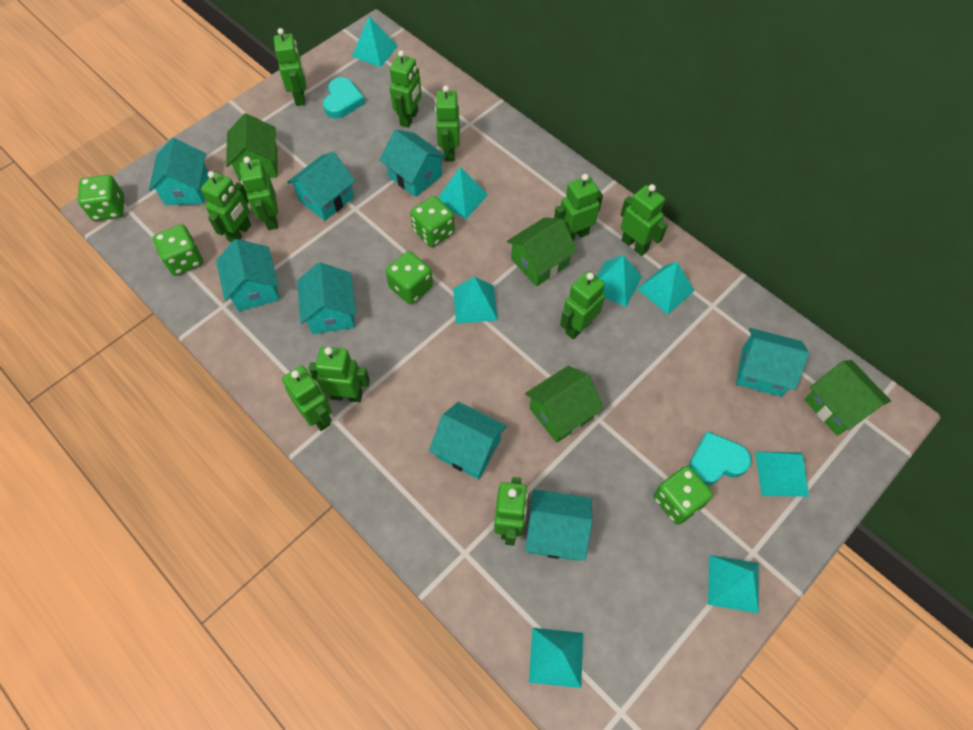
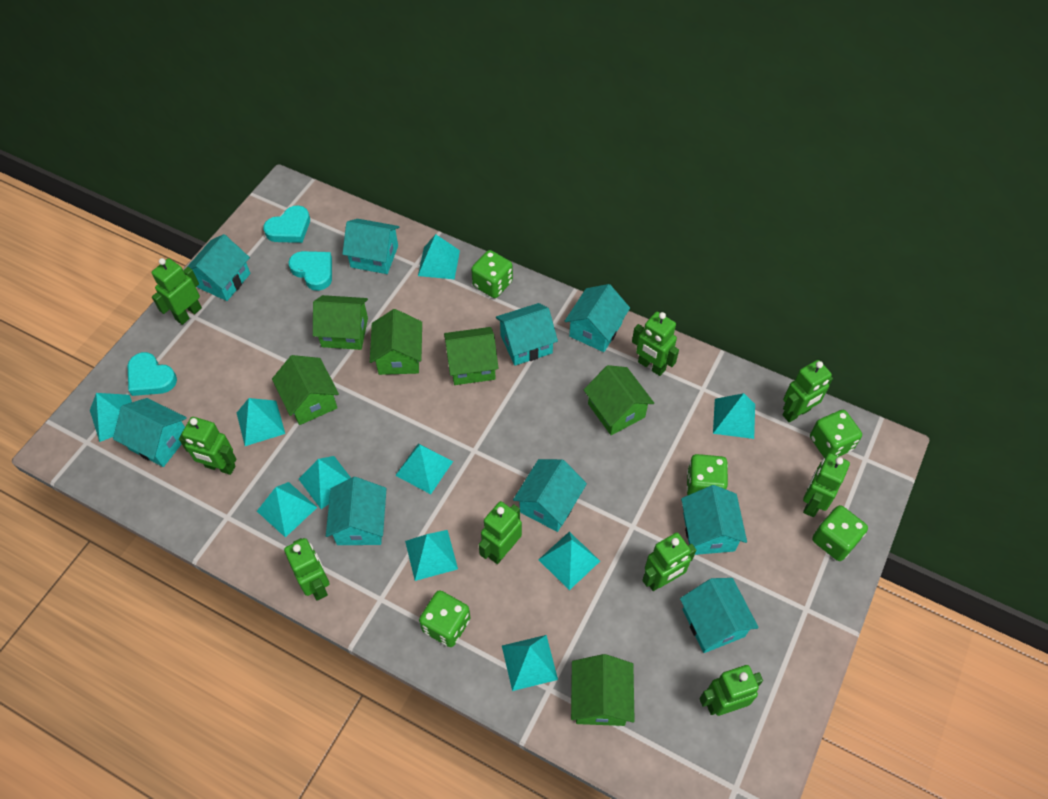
green house: 4 -> 6
green robot: 11 -> 9
turquoise heart: 2 -> 3
turquoise house: 8 -> 9
turquoise pyramid: 8 -> 10

